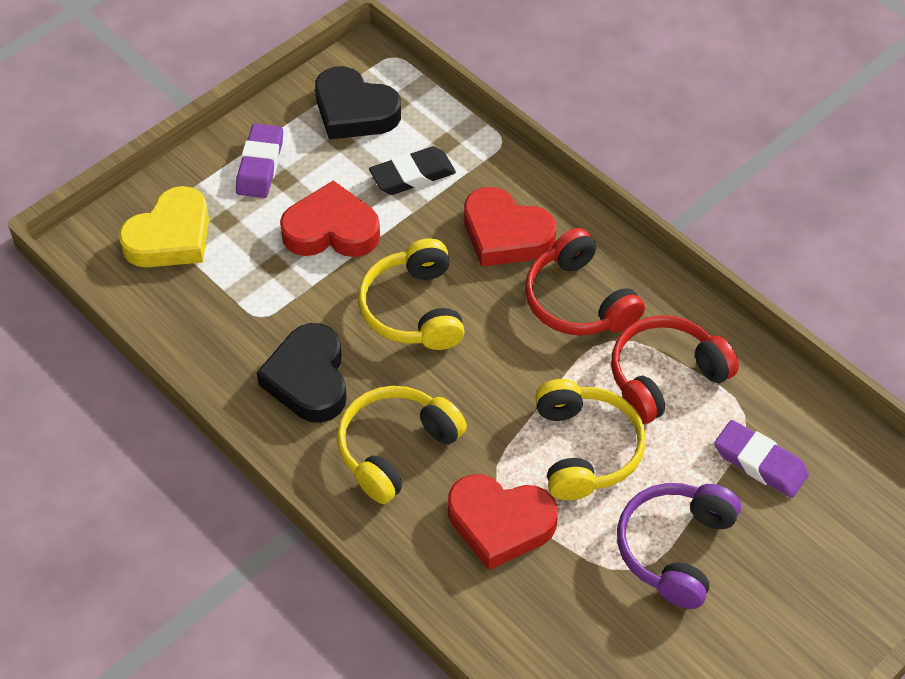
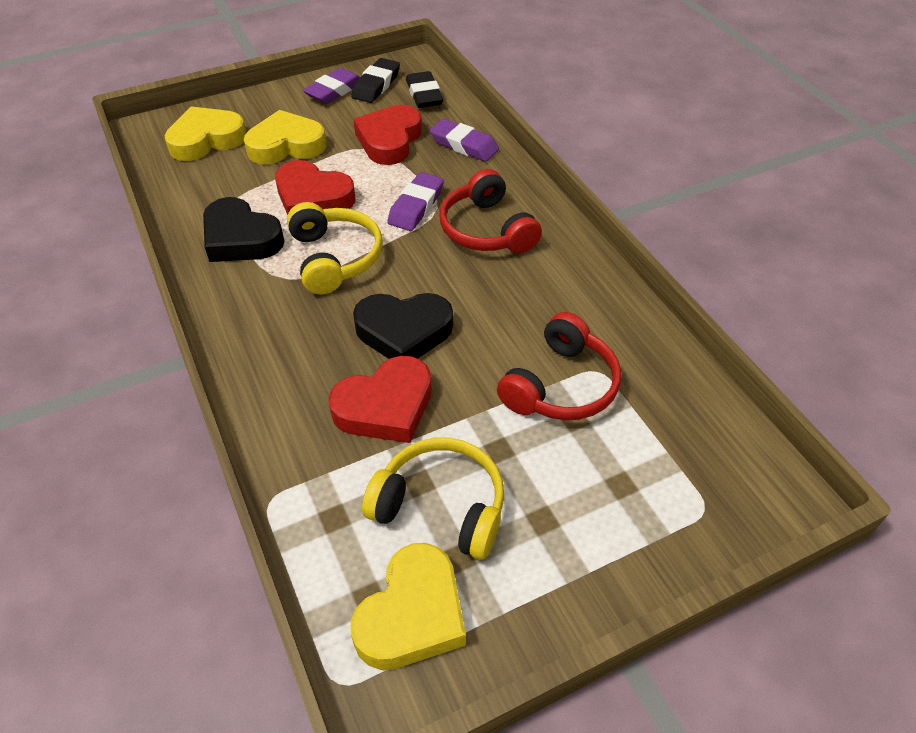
black eraser: 1 -> 2
purple eraser: 2 -> 3
purple headphones: 1 -> 0
yellow headphones: 3 -> 2
yellow heart: 1 -> 3

